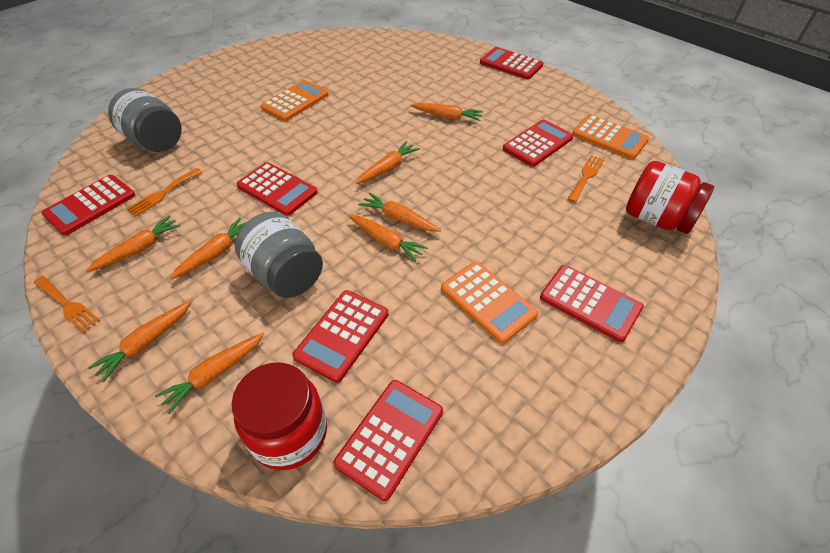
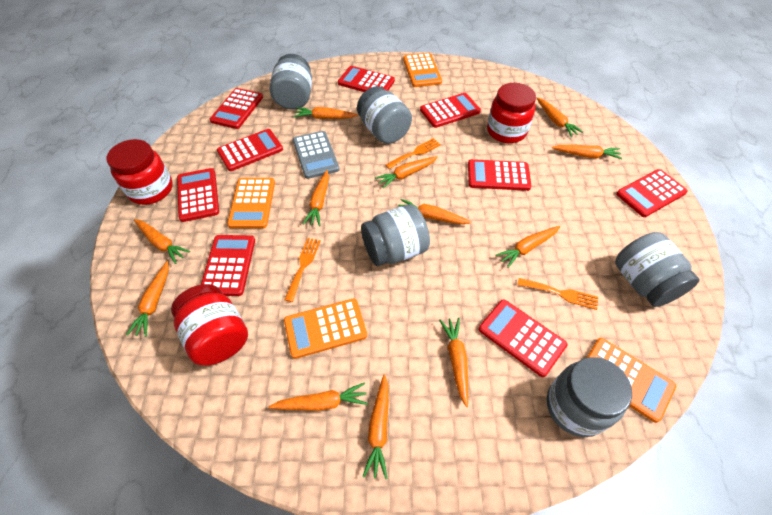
grey calculator: 0 -> 1
grey jar: 2 -> 5
orange calculator: 3 -> 4
orange carrot: 8 -> 12
red calculator: 7 -> 9
red jar: 2 -> 3

